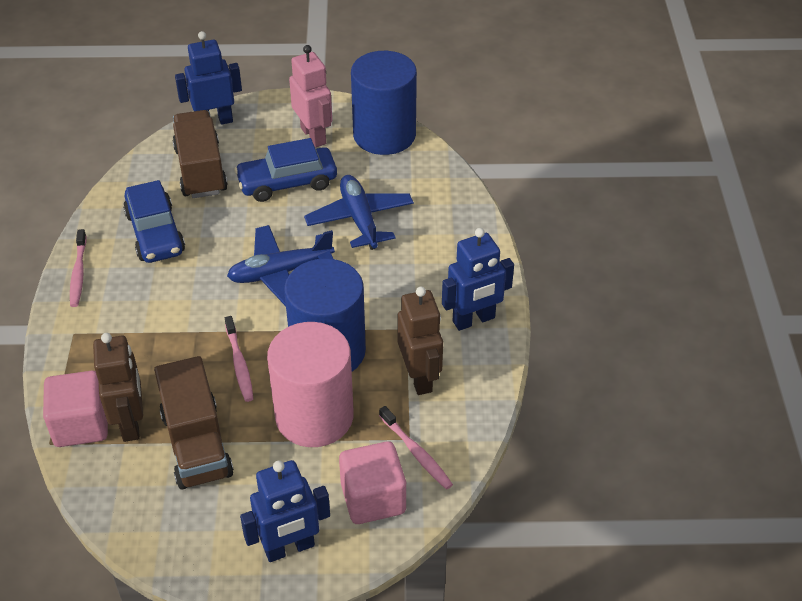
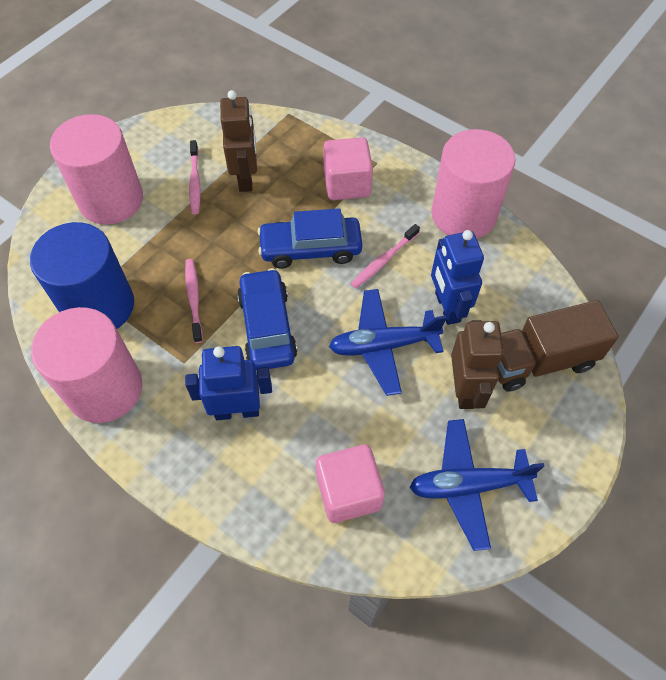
blue cylinder: 2 -> 1
blue robot: 3 -> 2
brown truck: 2 -> 1
pink cylinder: 1 -> 3
pink robot: 1 -> 0

